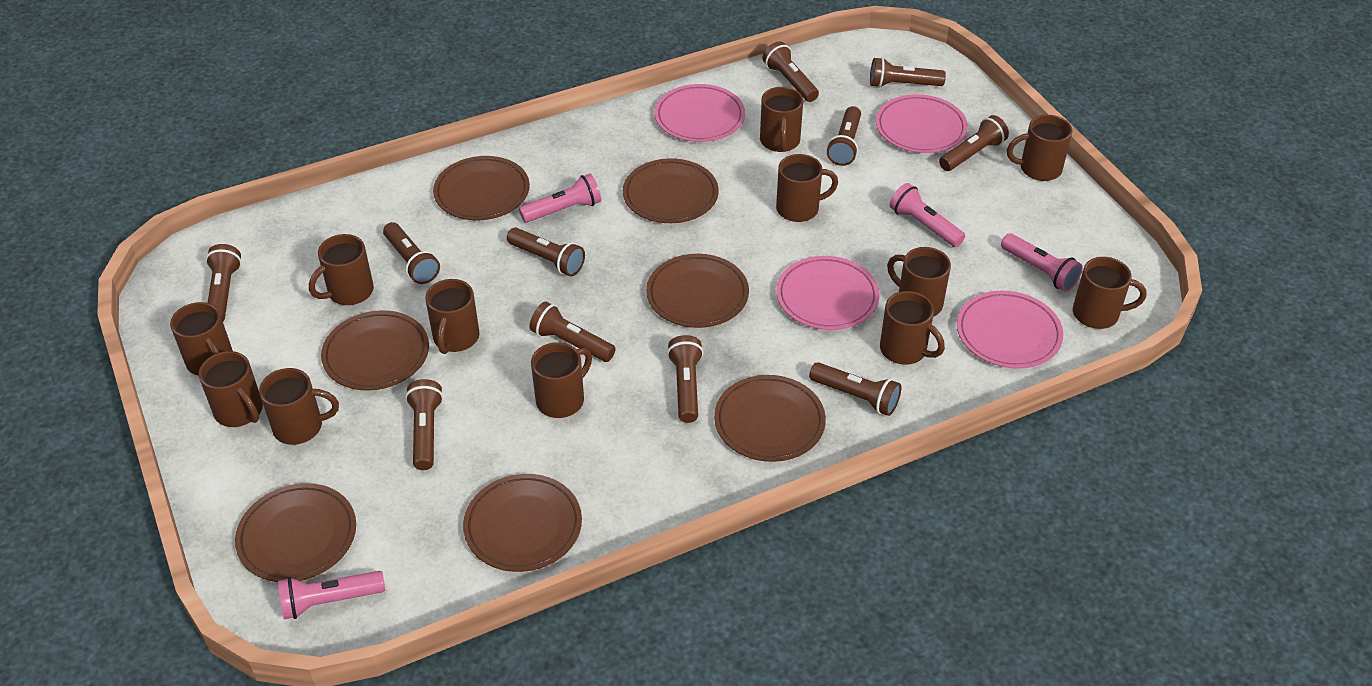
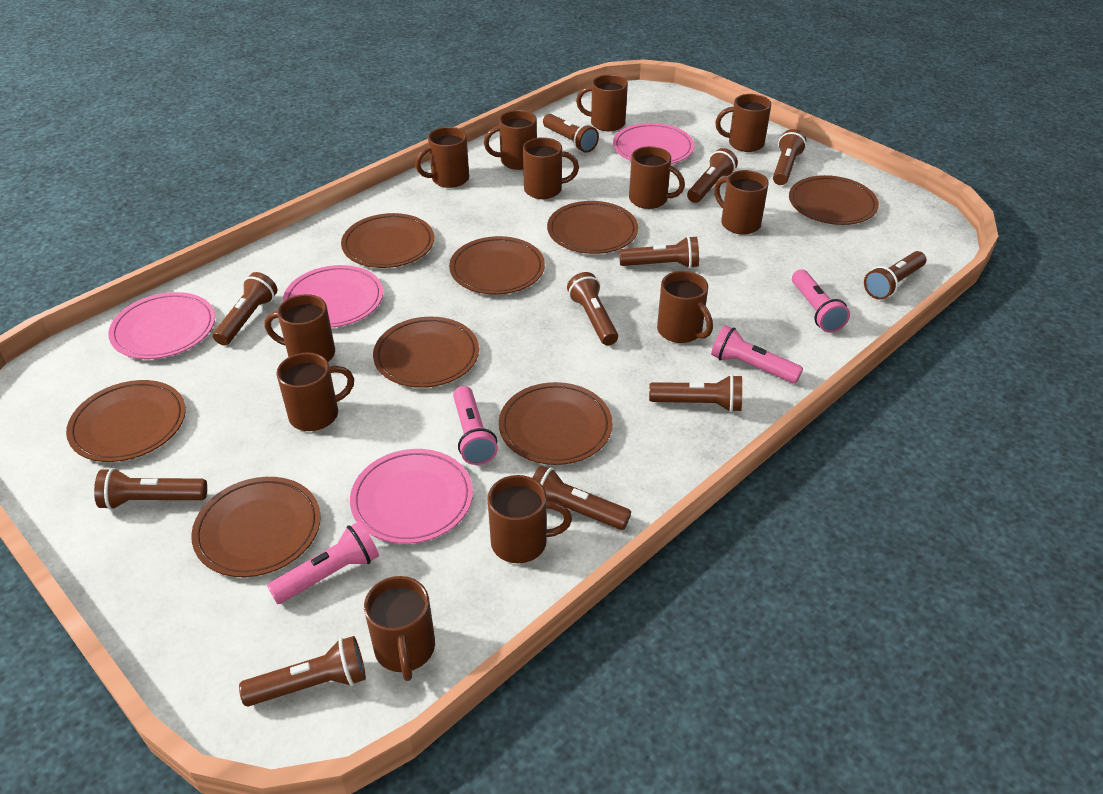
brown plate: 7 -> 8

